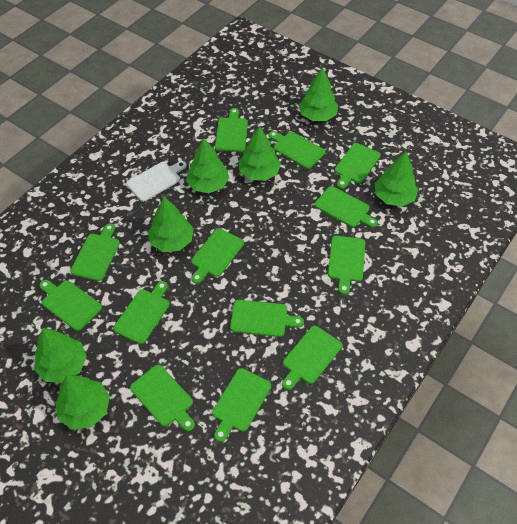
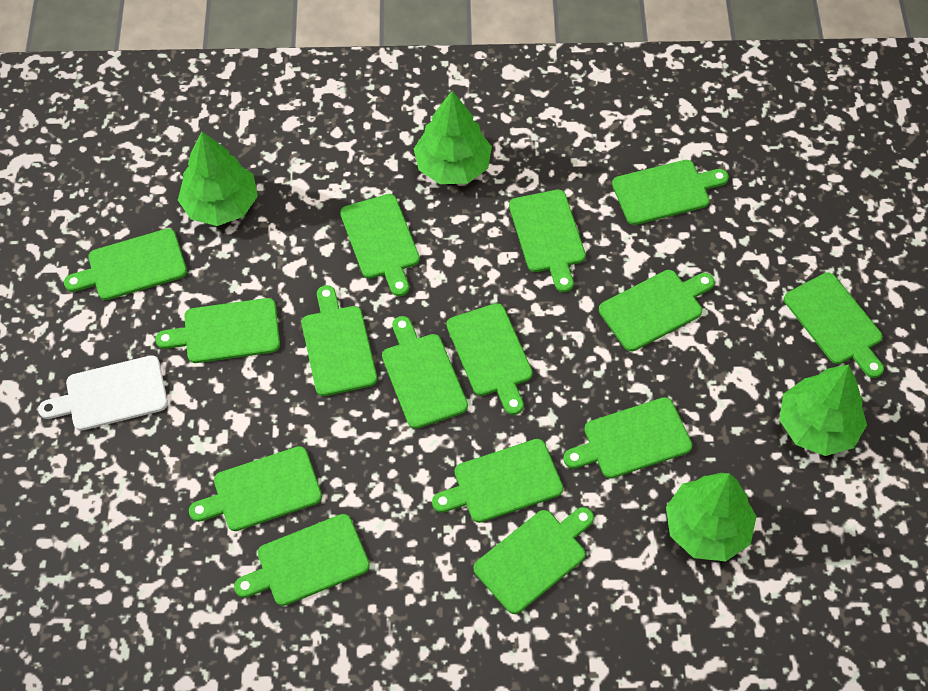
green cutting board: 13 -> 15
green tree: 7 -> 4

